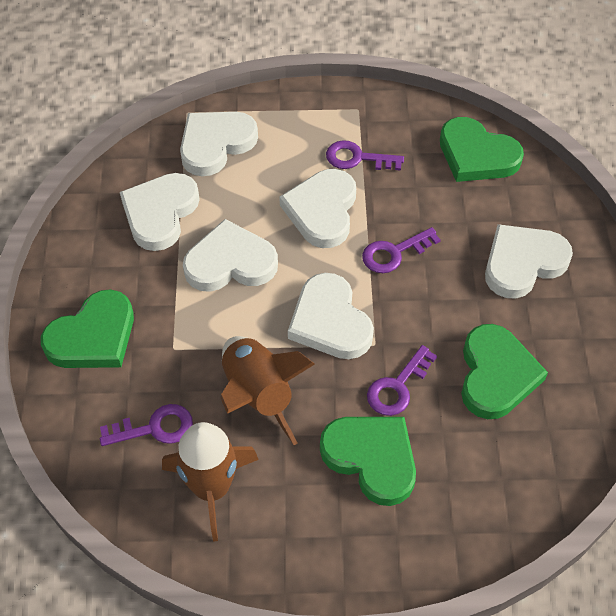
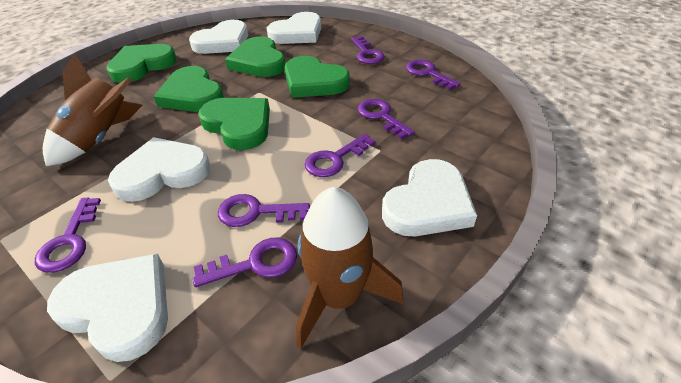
green heart: 4 -> 5
purple key: 4 -> 7
white heart: 6 -> 5

